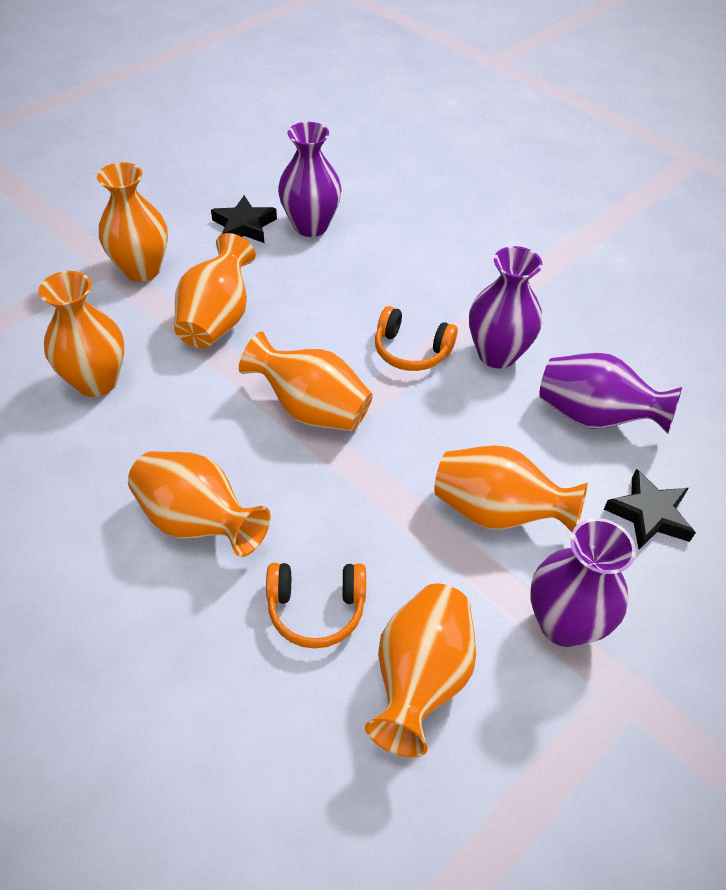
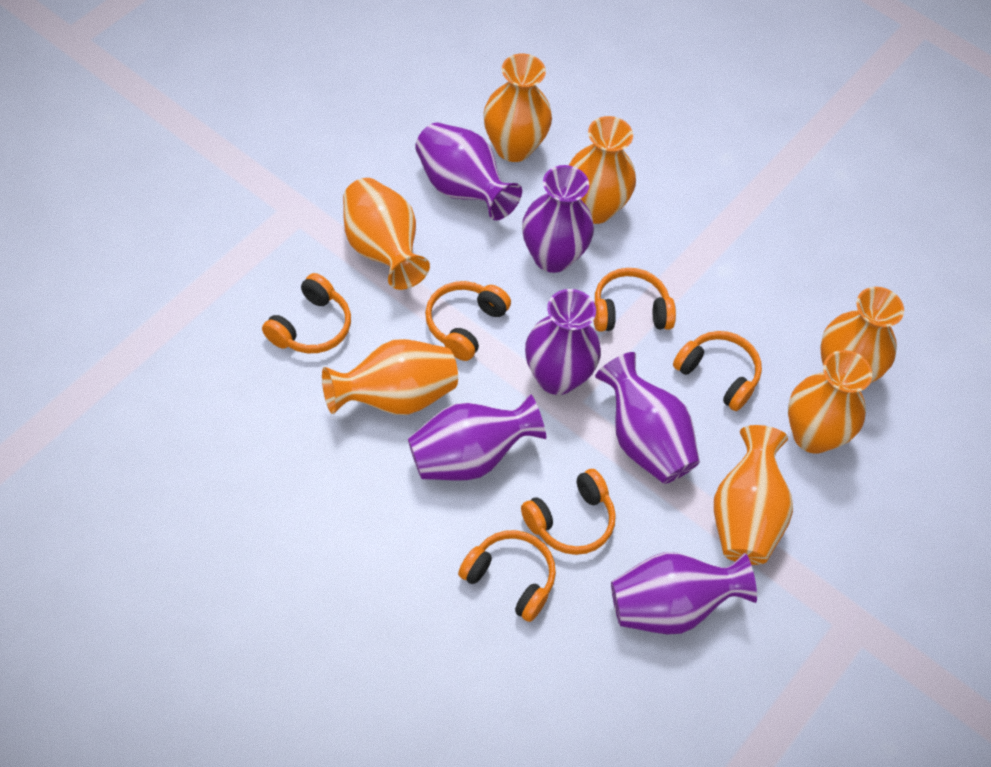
black star: 2 -> 0
orange headphones: 2 -> 6
purple vase: 4 -> 6

